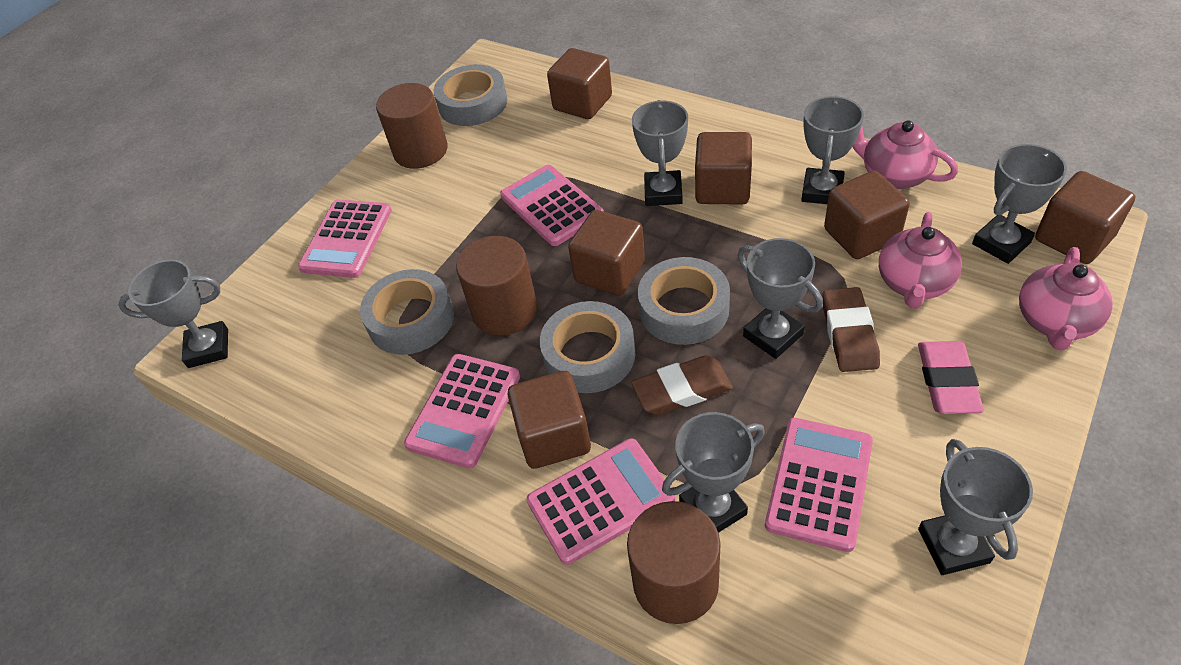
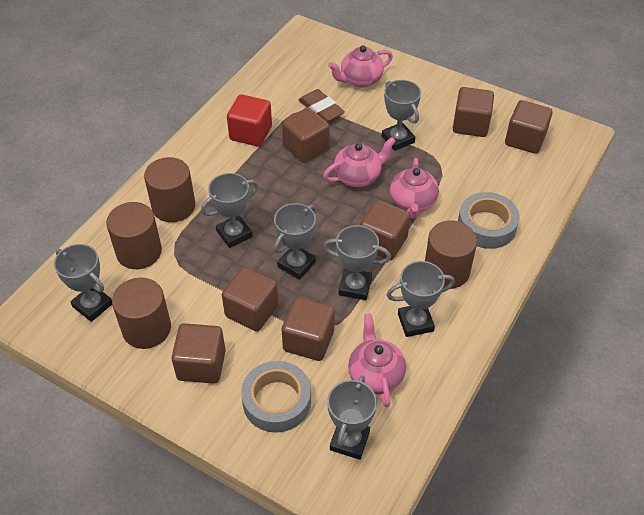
brown cube: 6 -> 7
brown cylinder: 3 -> 4
brown eraser: 2 -> 1
grey tape: 4 -> 2
pink calculator: 5 -> 0
pink eraser: 1 -> 0
pink teapot: 3 -> 4
red cube: 0 -> 1

